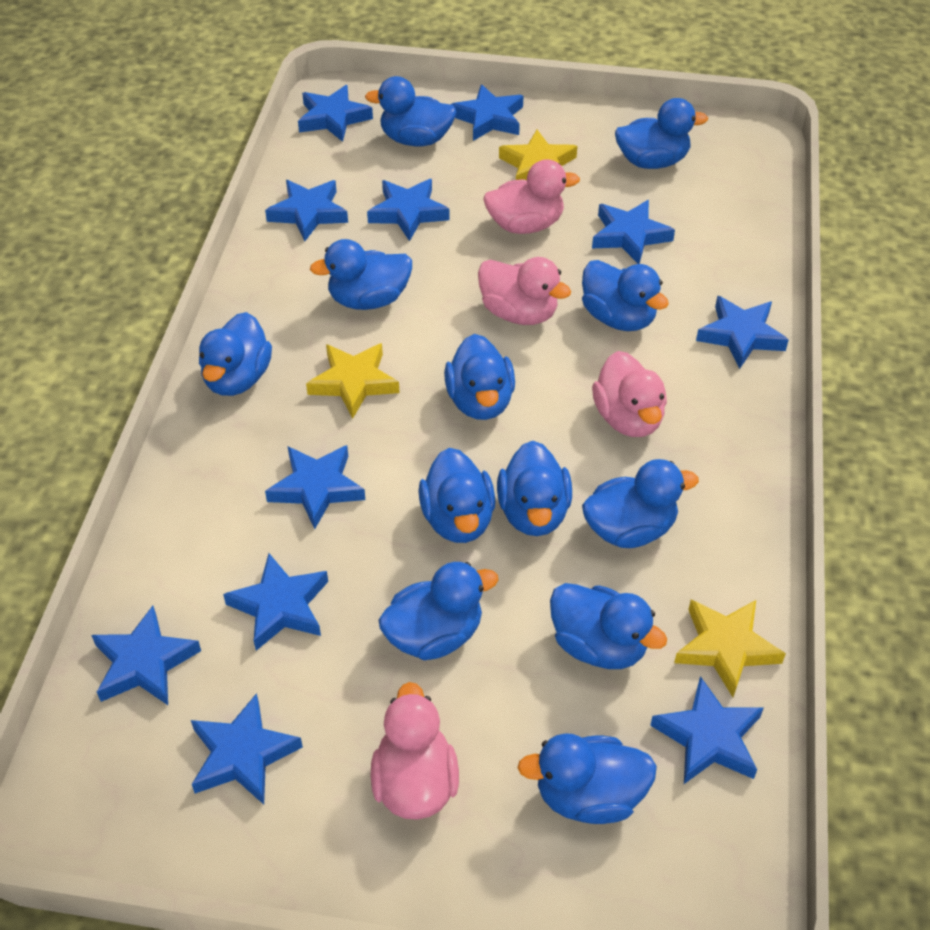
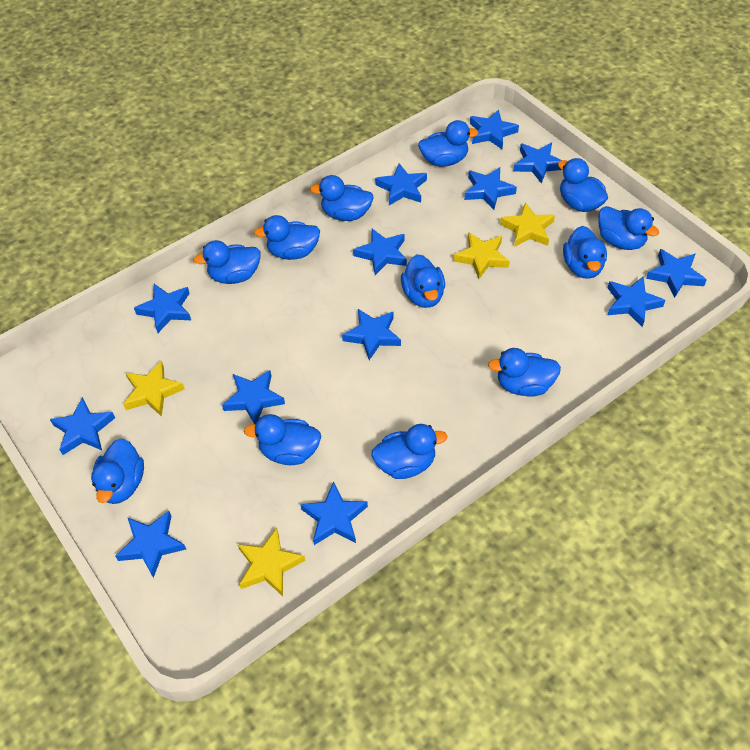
blue star: 11 -> 13
pink duck: 4 -> 0
yellow star: 3 -> 4

